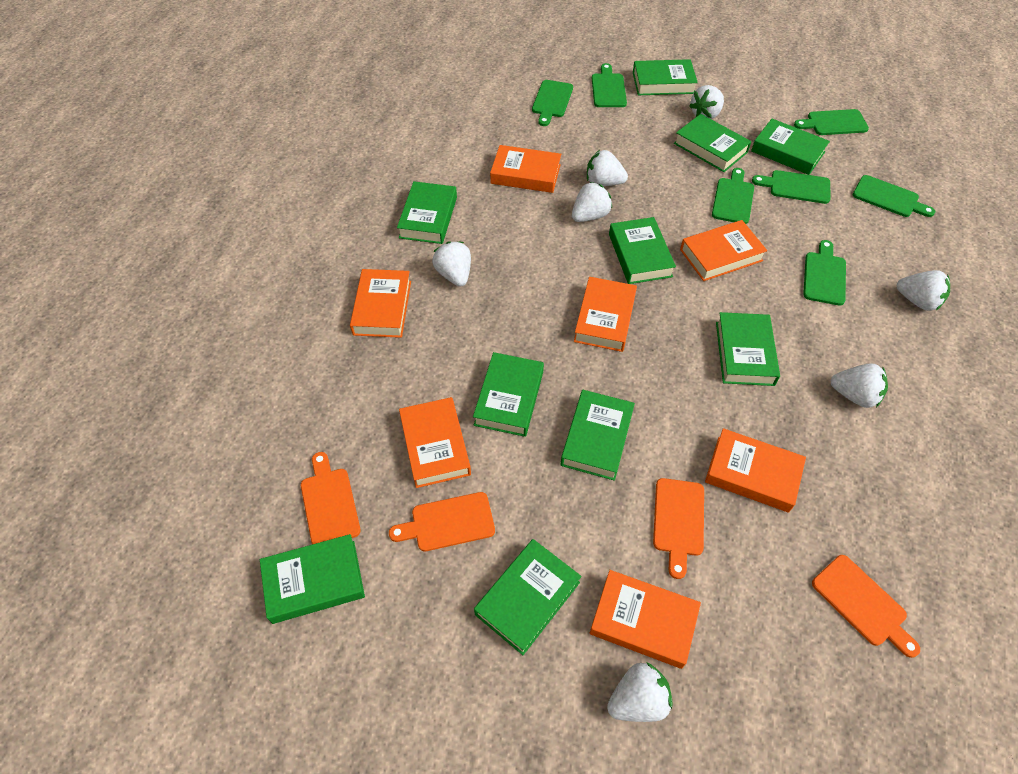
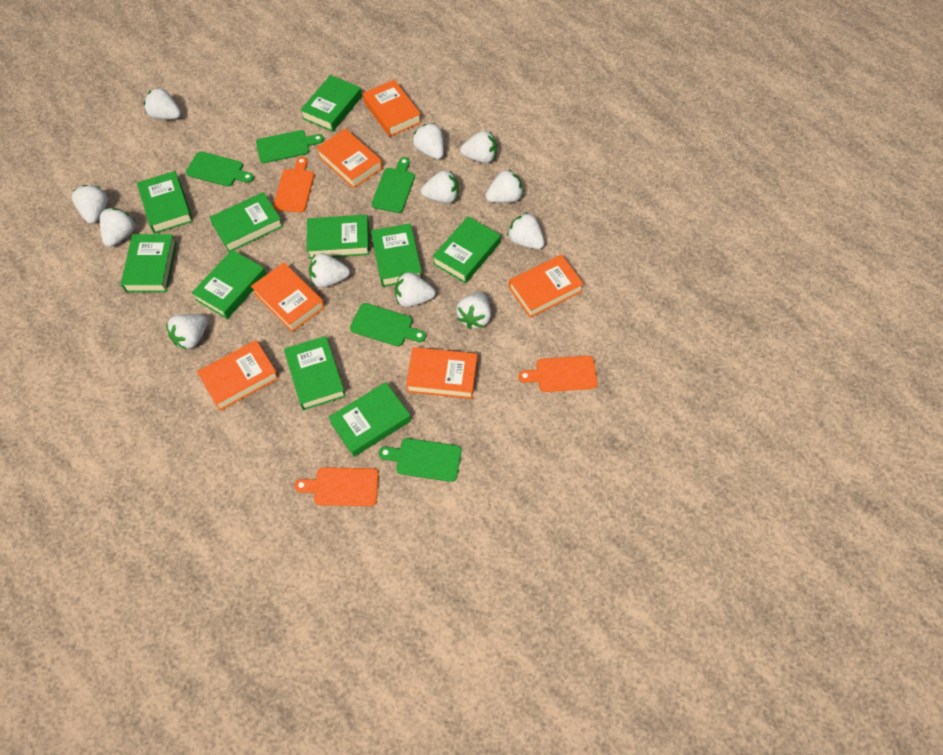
green cutting board: 7 -> 5
orange book: 7 -> 6
orange cutting board: 4 -> 3
white strawberry: 7 -> 12

